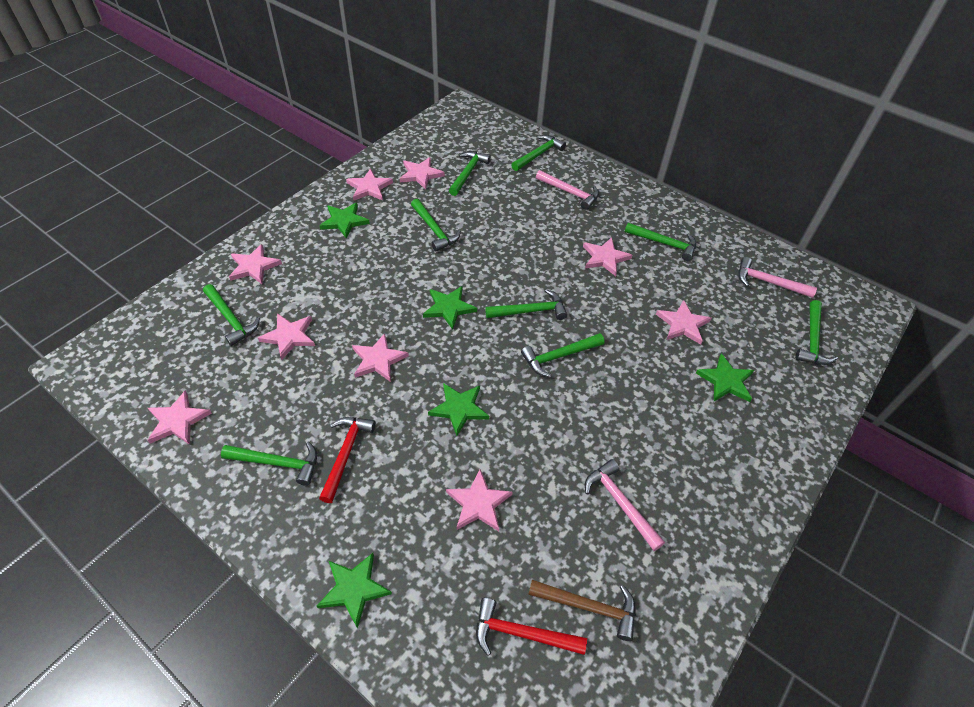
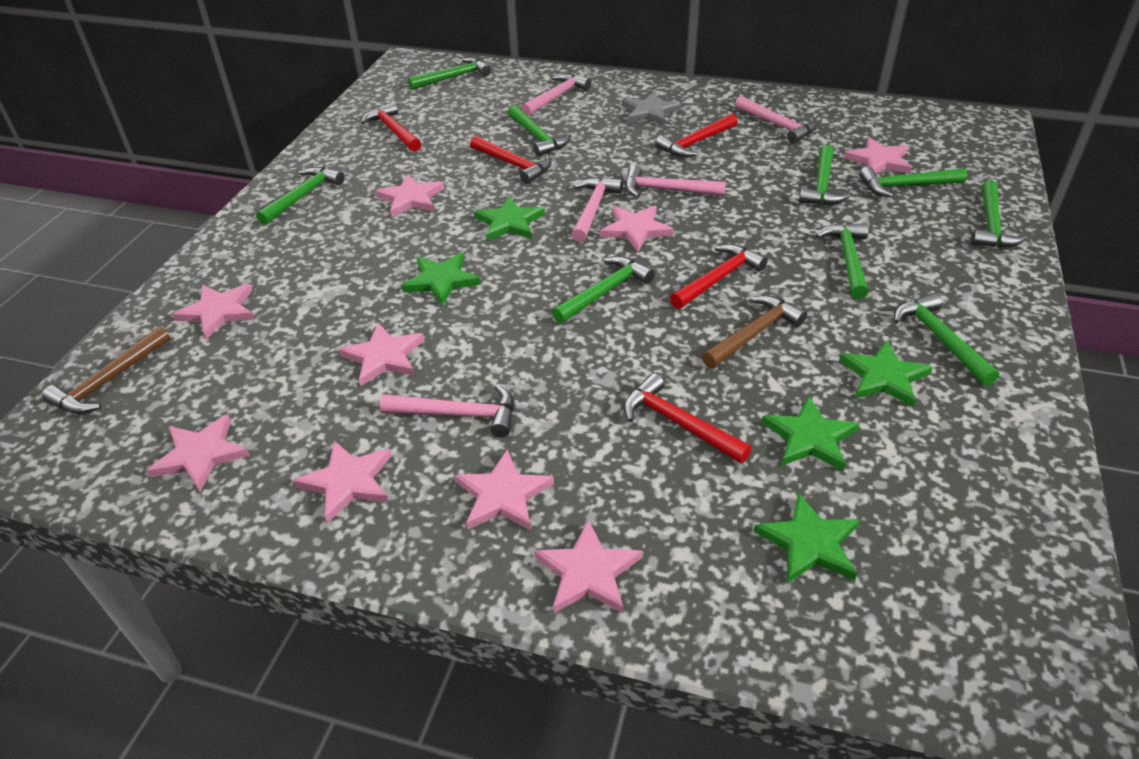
brown hammer: 1 -> 2
grey star: 0 -> 1
pink hammer: 3 -> 5
red hammer: 2 -> 5

